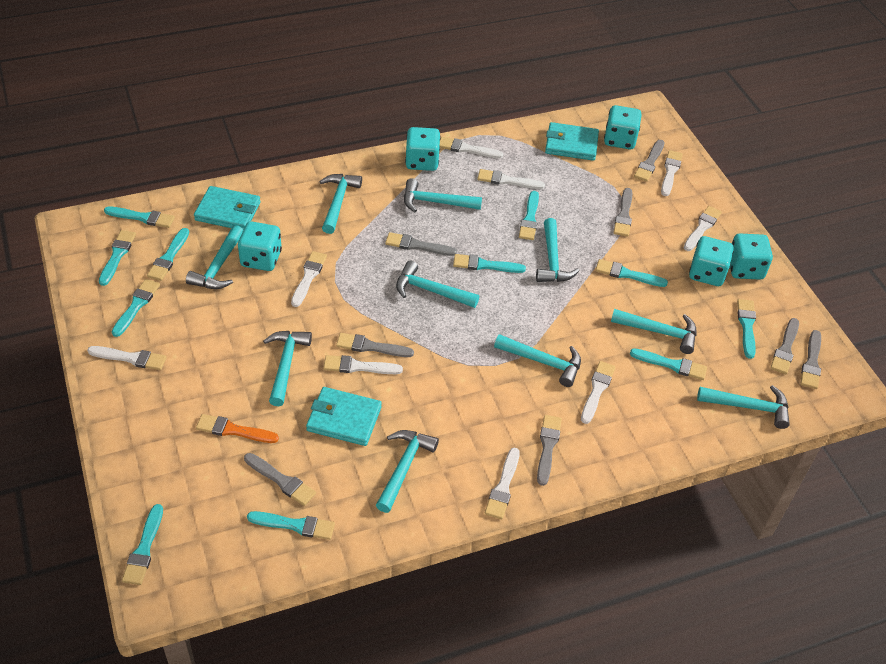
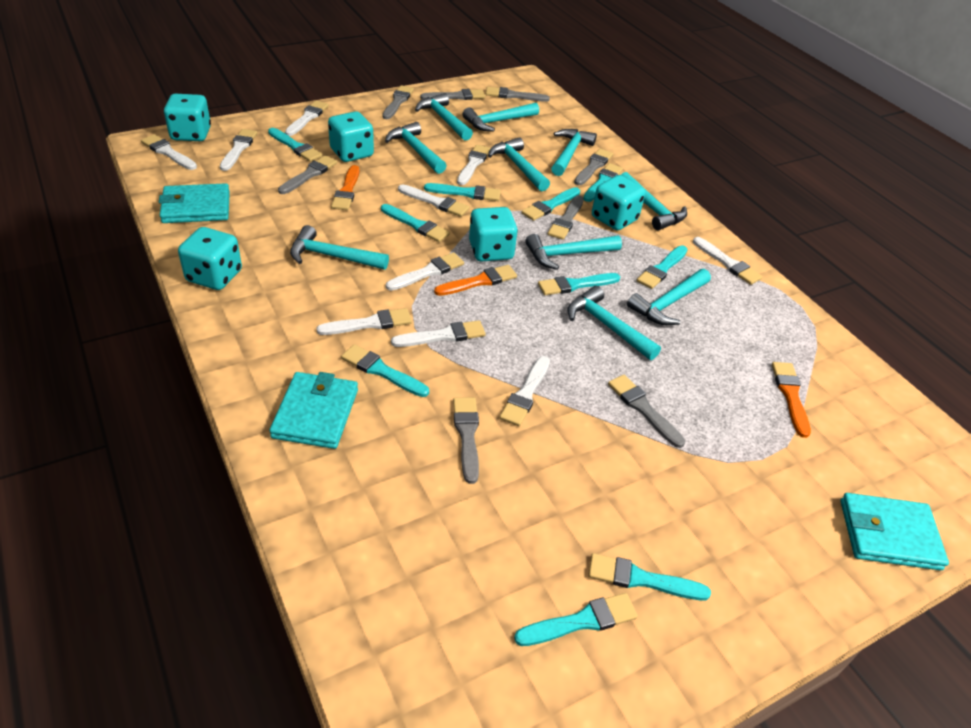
orange brush: 1 -> 3
turquoise brush: 11 -> 10
white brush: 9 -> 10

